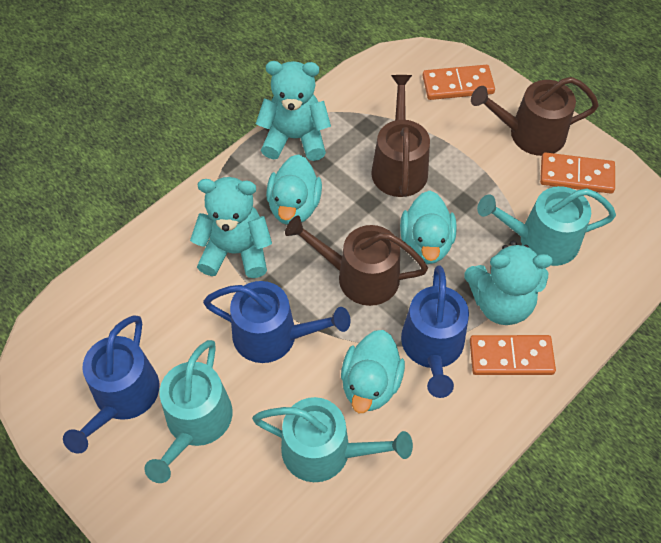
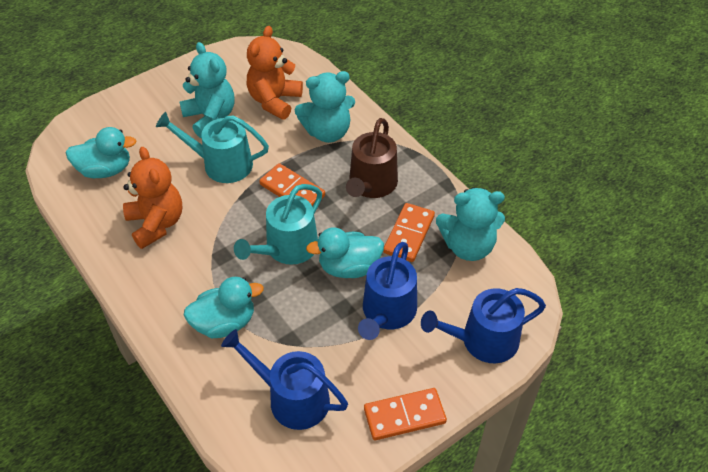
brown watering can: 3 -> 1
orange teddy bear: 0 -> 2
turquoise watering can: 3 -> 2

